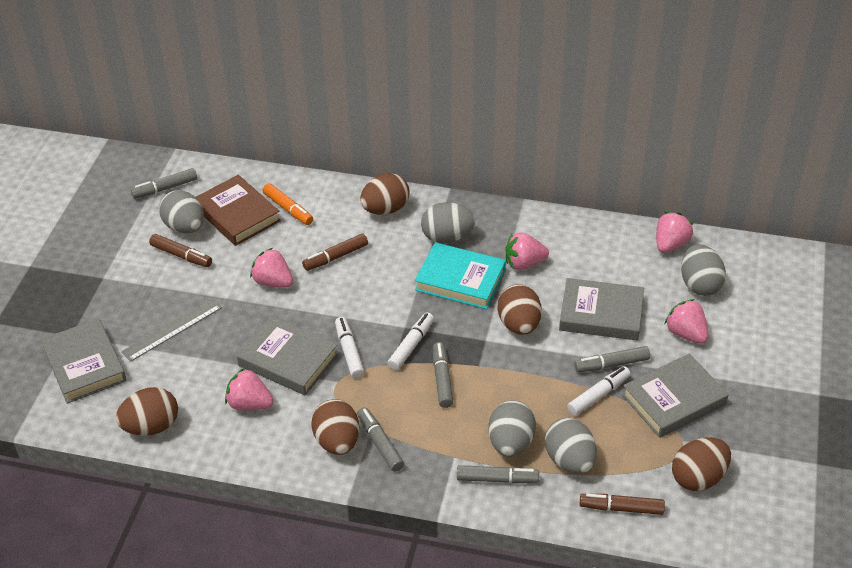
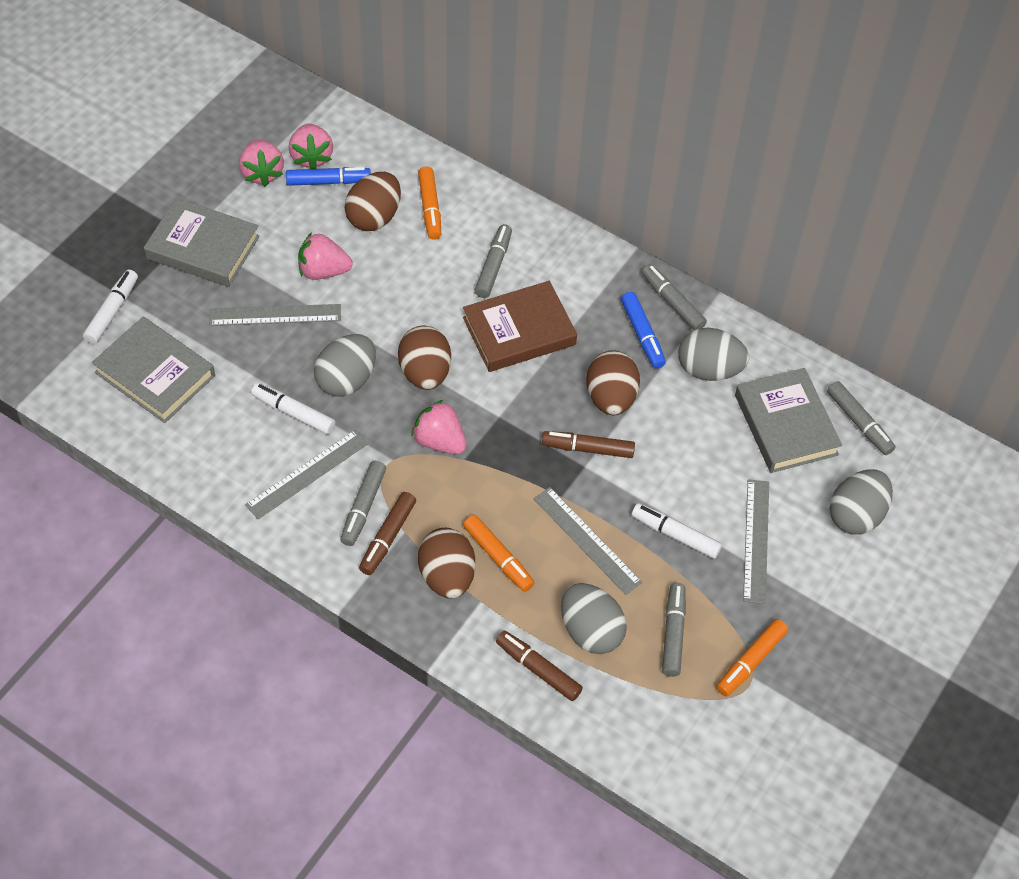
blue marker: 0 -> 2
brown egg: 5 -> 4
grey book: 4 -> 3
grey egg: 5 -> 4
grey ruler: 1 -> 4
orange marker: 1 -> 3
pink strawberry: 5 -> 4
turquoise book: 1 -> 0

